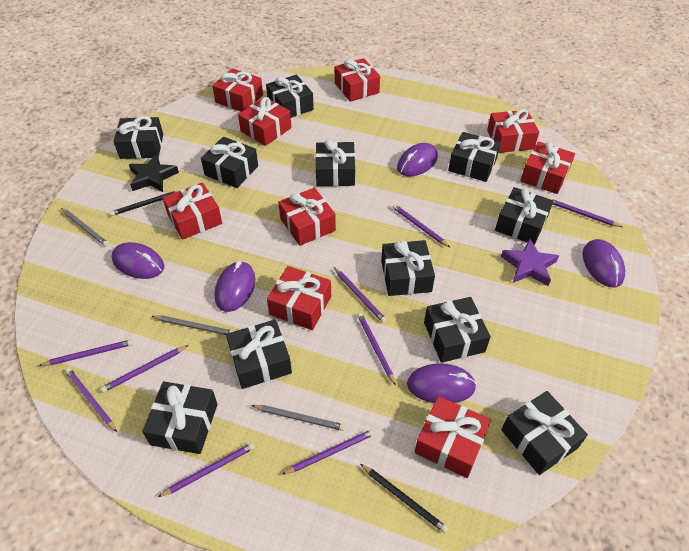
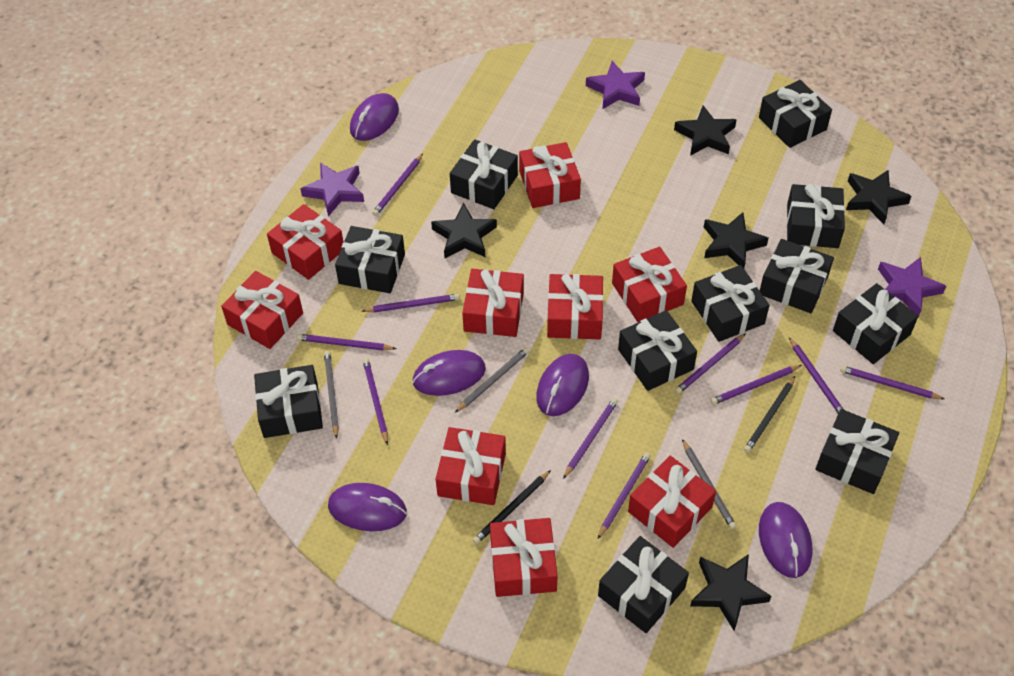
black star: 1 -> 5
purple pencil: 9 -> 10
purple star: 1 -> 3

